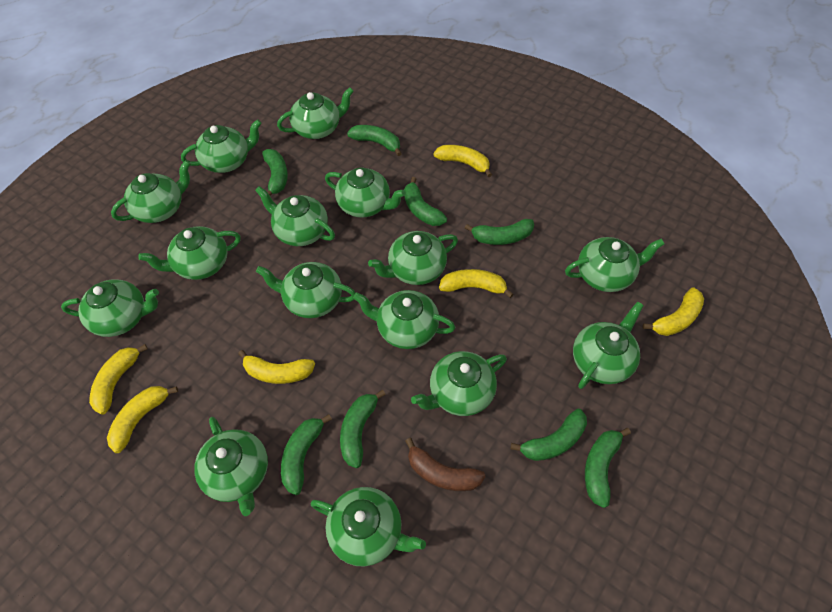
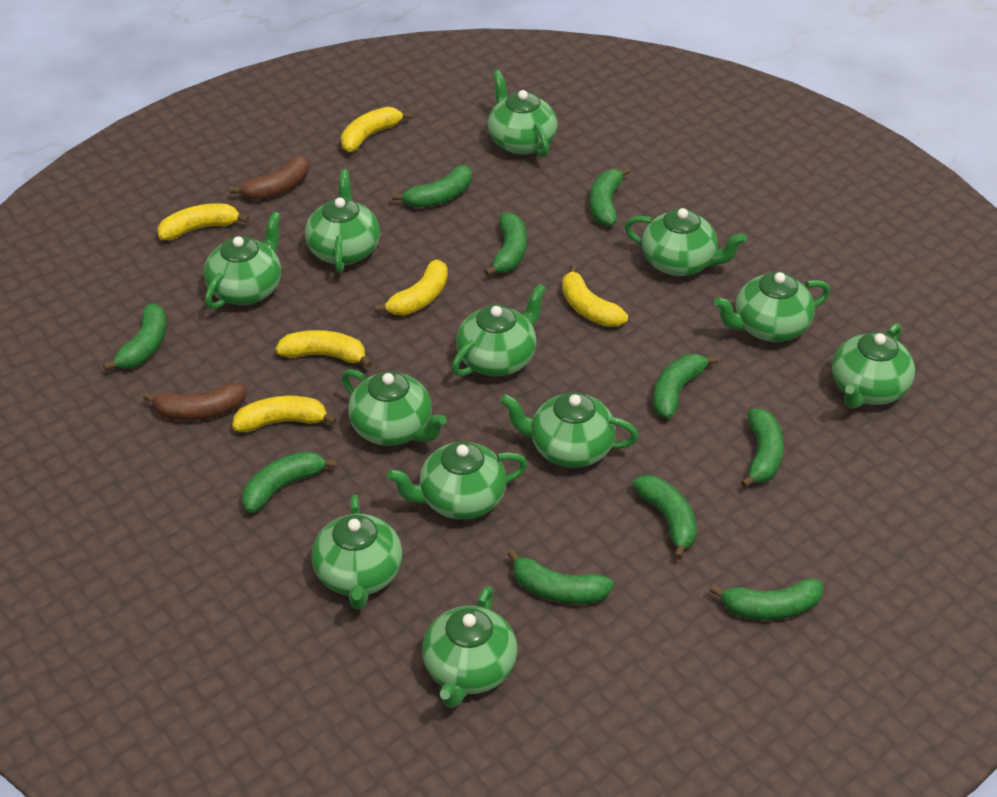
brown banana: 1 -> 2
green banana: 8 -> 10
green teapot: 15 -> 12

